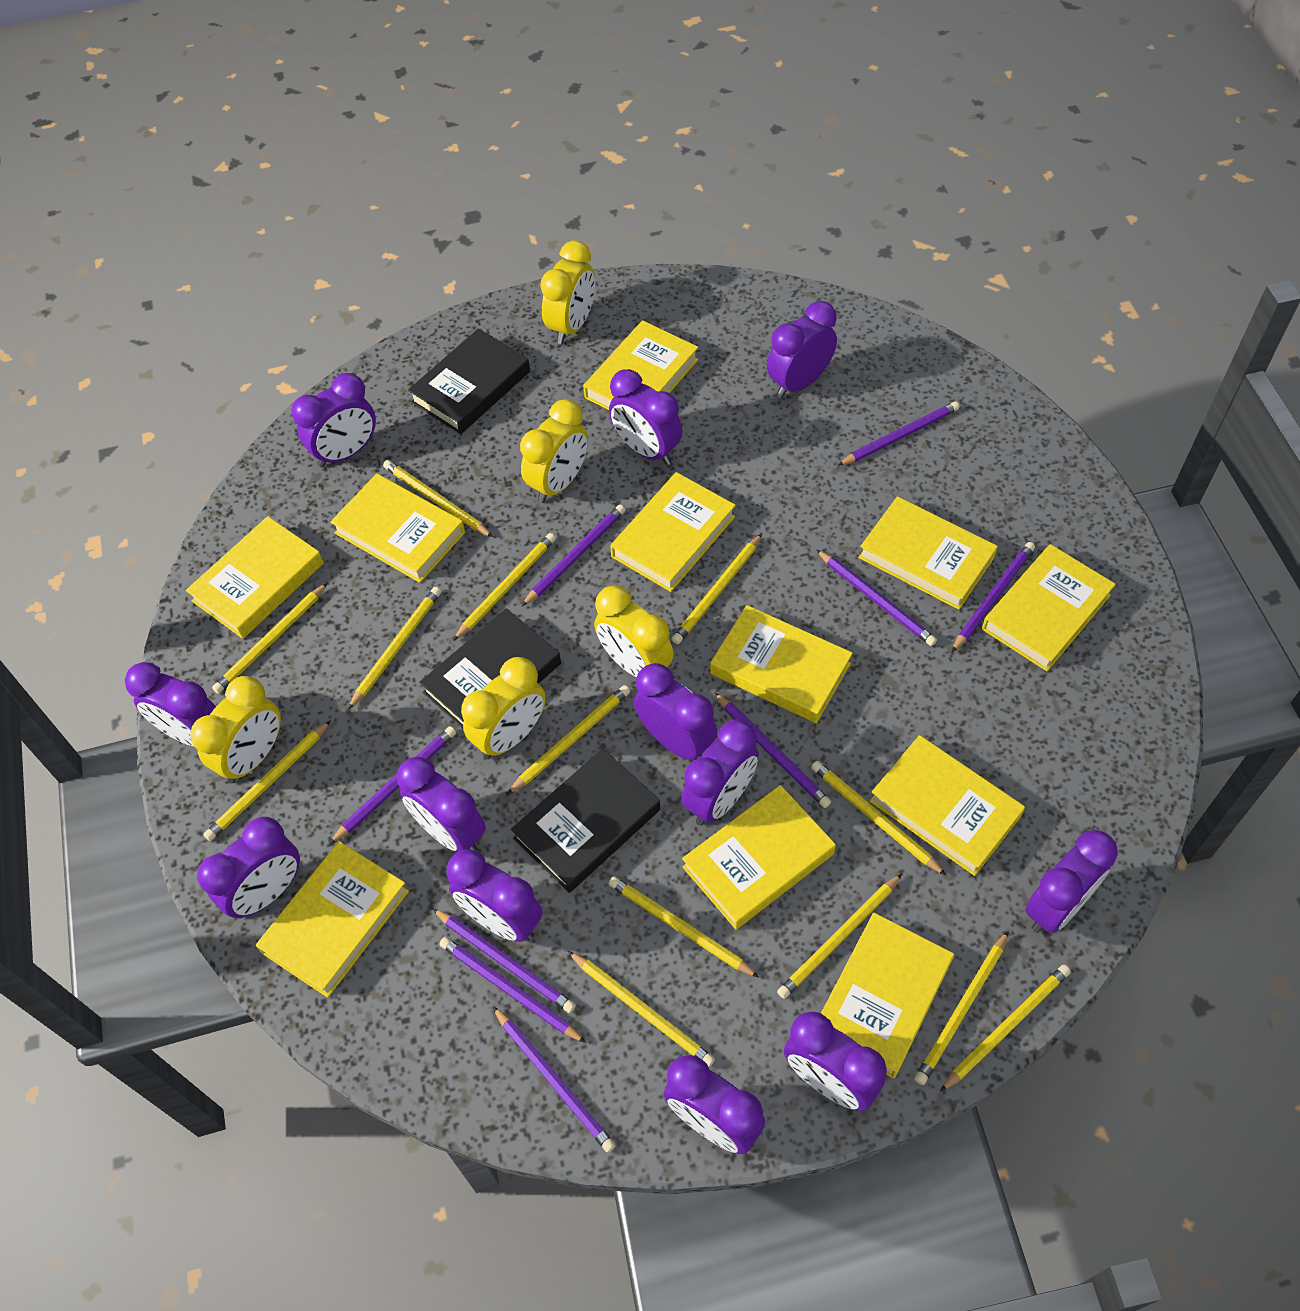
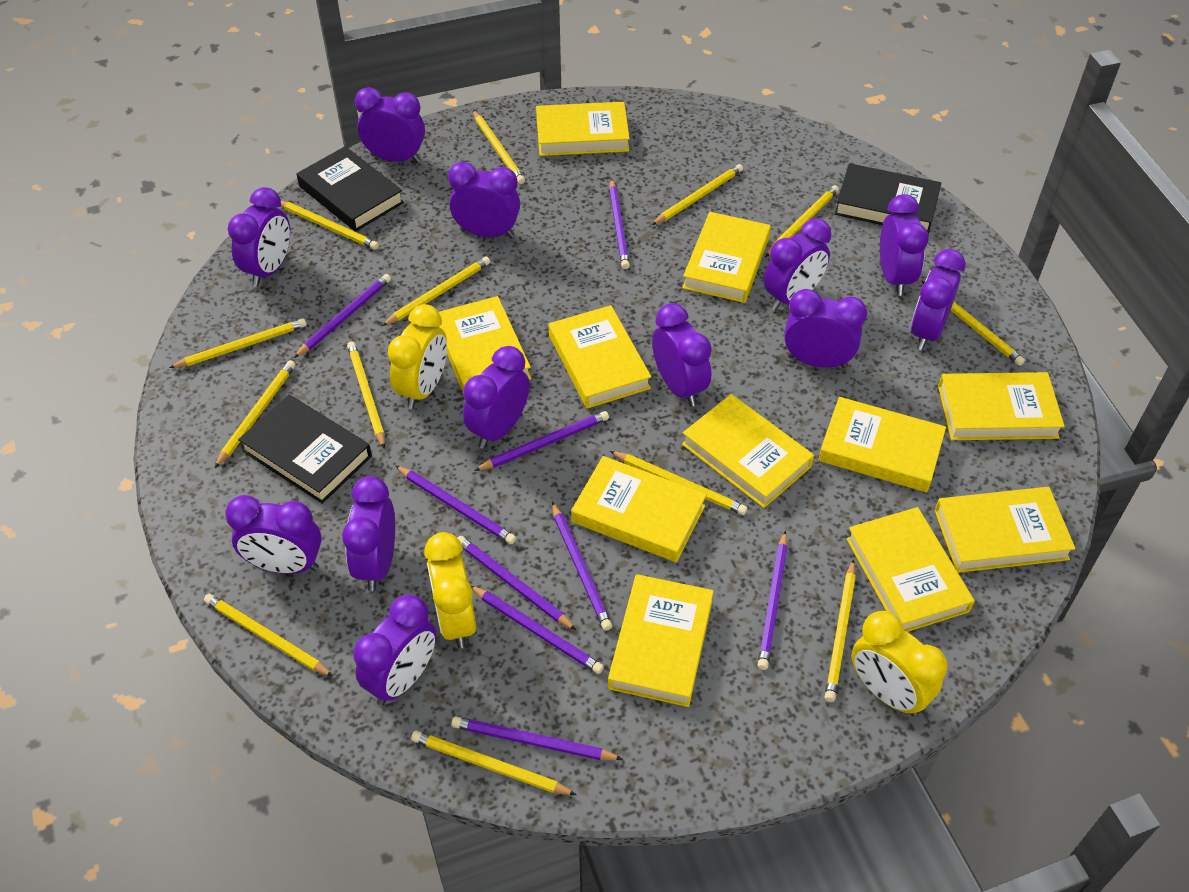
yellow clock: 5 -> 3

